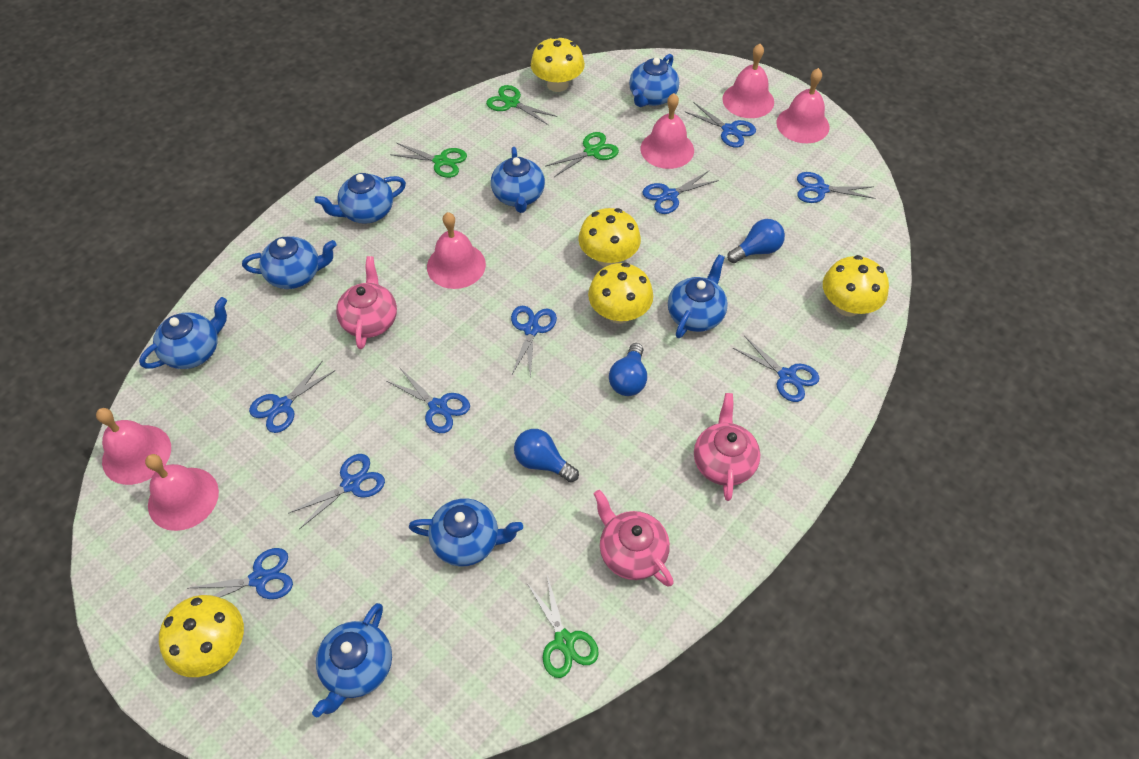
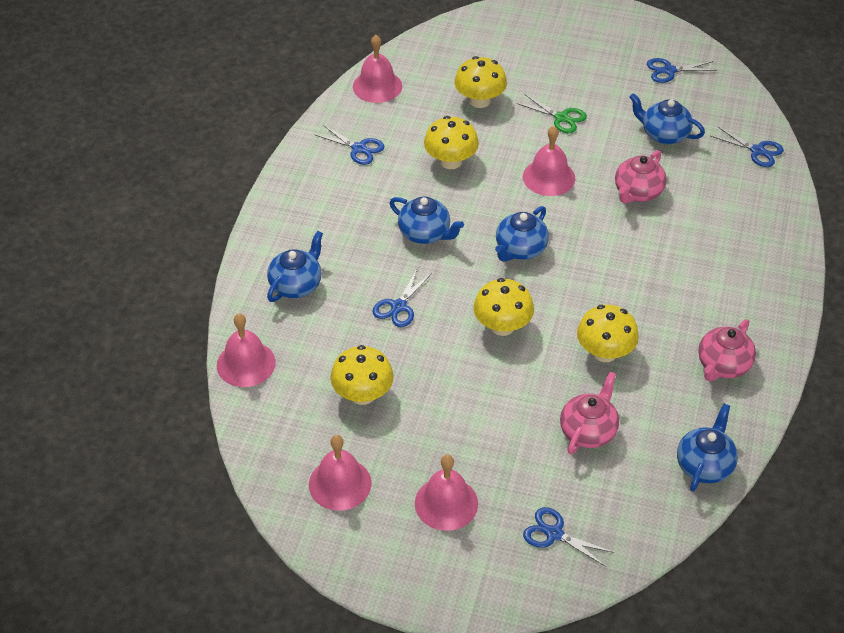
blue light bulb: 3 -> 0
blue scissors: 9 -> 5
blue teapot: 8 -> 5
green scissors: 4 -> 1
pink bell: 6 -> 5

